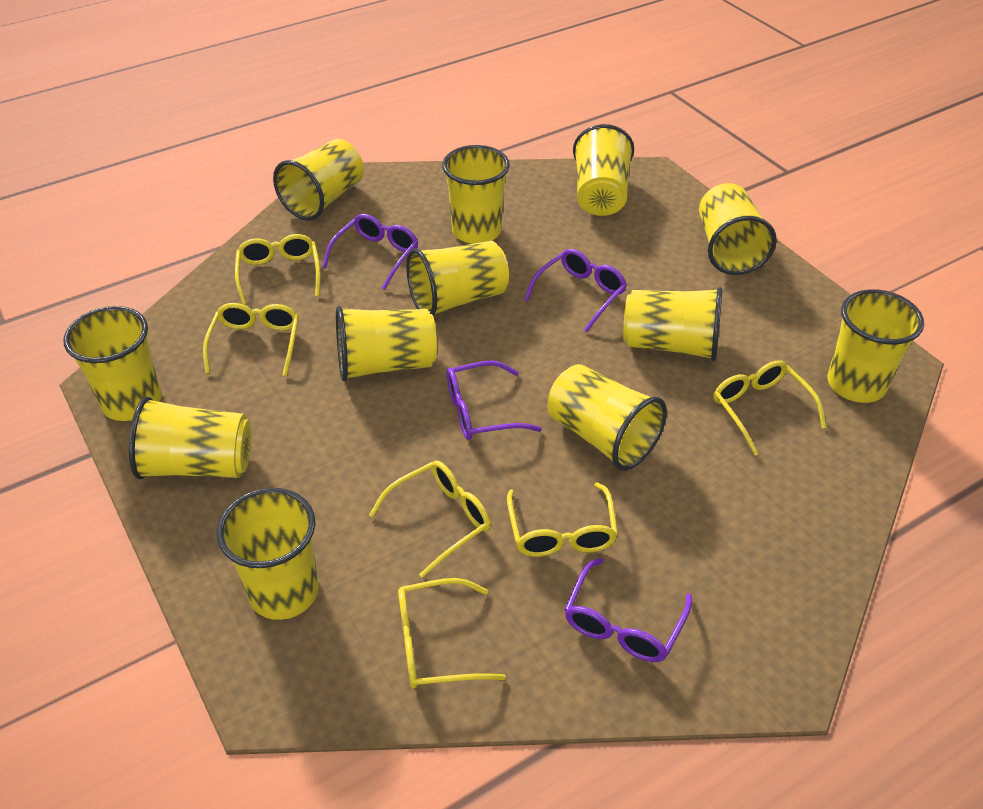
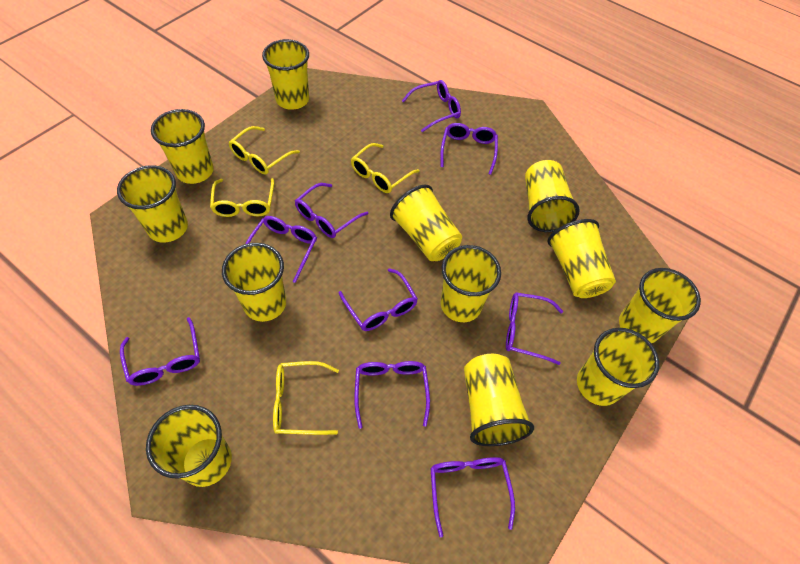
purple glasses: 4 -> 9
yellow glasses: 6 -> 4

